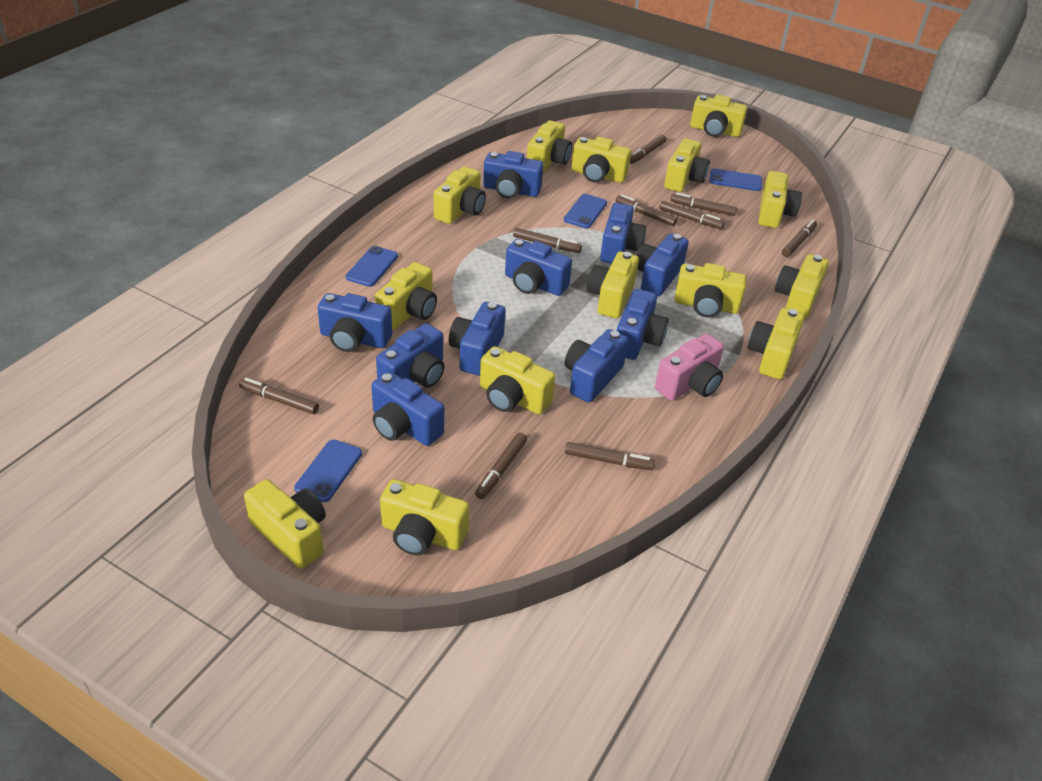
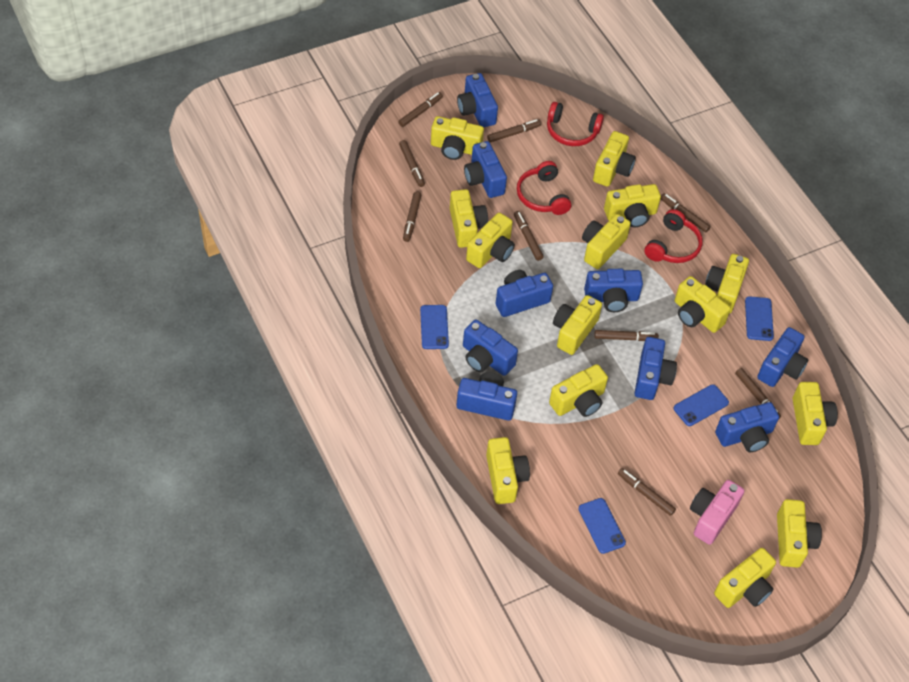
blue camera: 10 -> 9
red headphones: 0 -> 3

